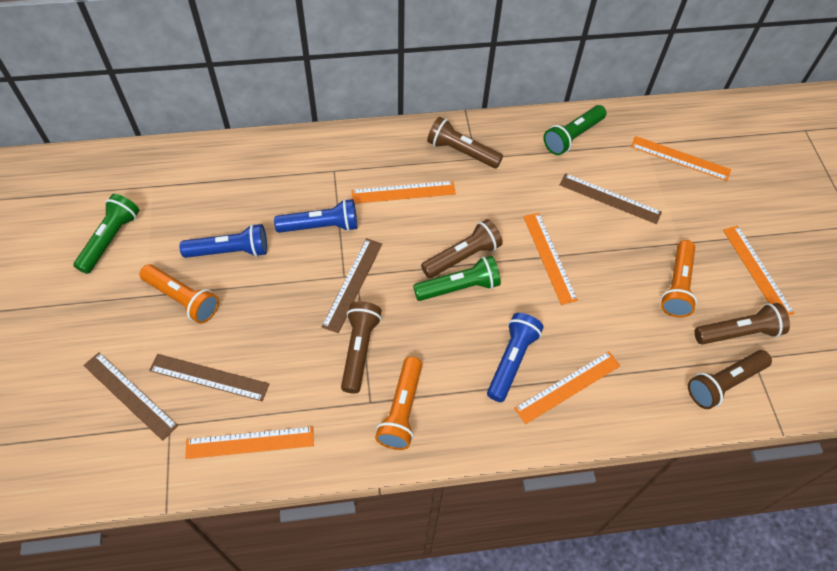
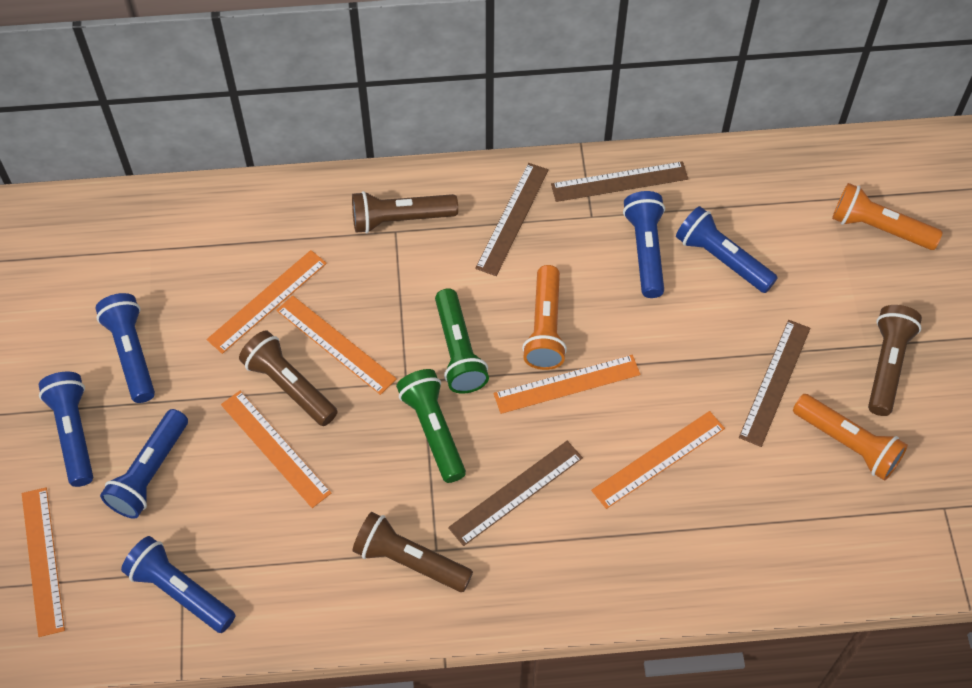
blue flashlight: 3 -> 6
brown flashlight: 5 -> 4
green flashlight: 3 -> 2

